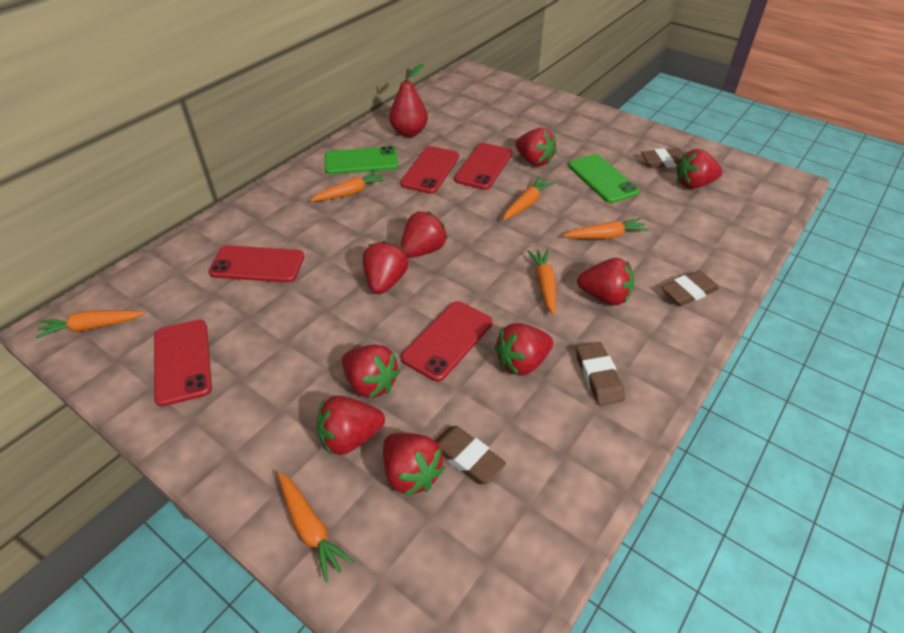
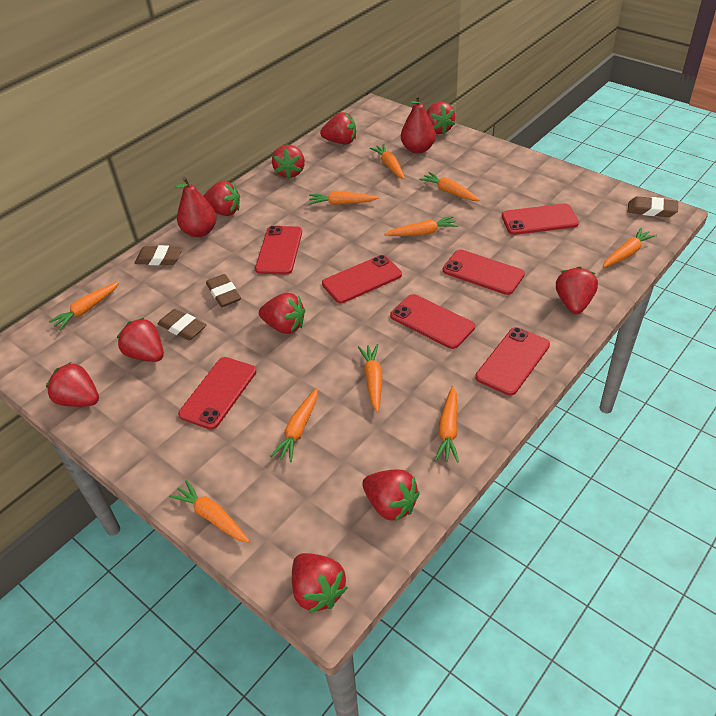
green phone: 2 -> 0
orange carrot: 6 -> 10
red pear: 1 -> 2
red phone: 5 -> 7
red strawberry: 9 -> 10

